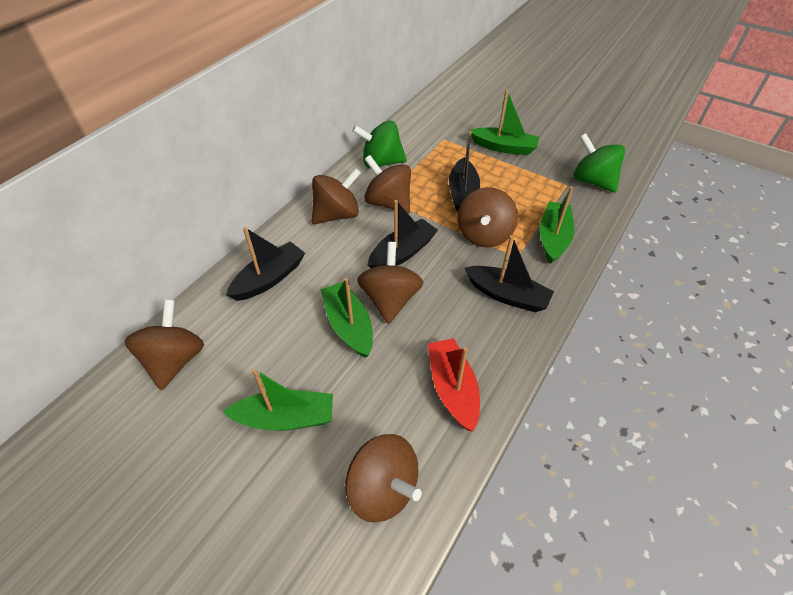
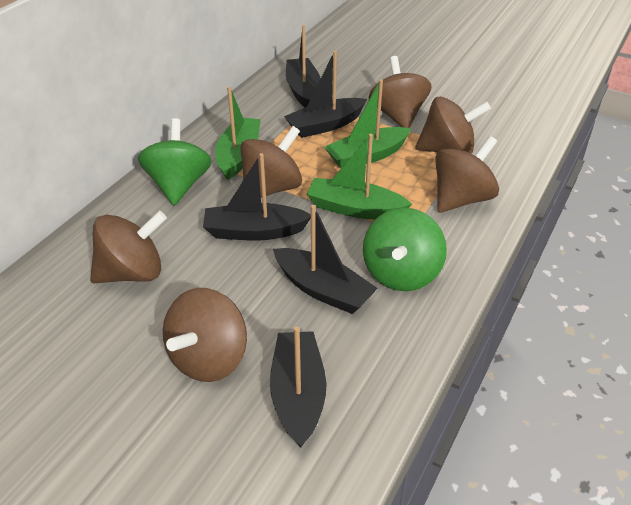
black boat: 4 -> 5
green boat: 4 -> 3
red boat: 1 -> 0

